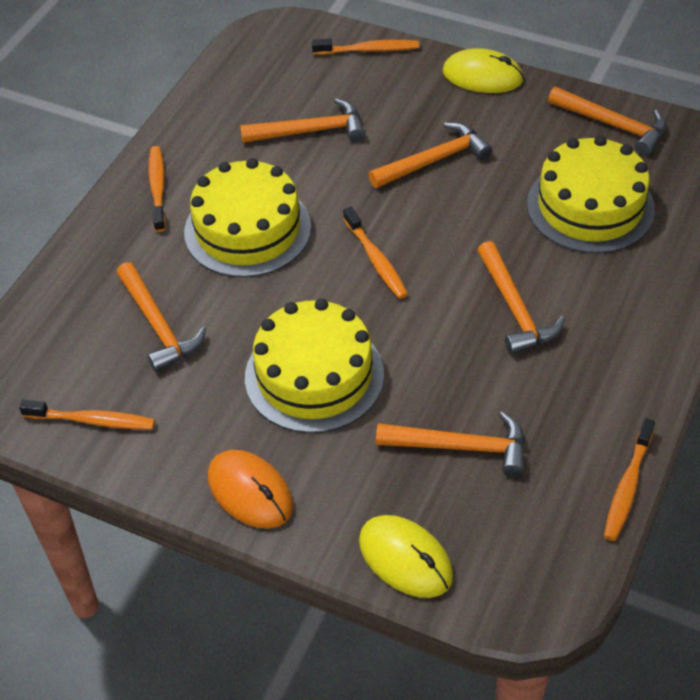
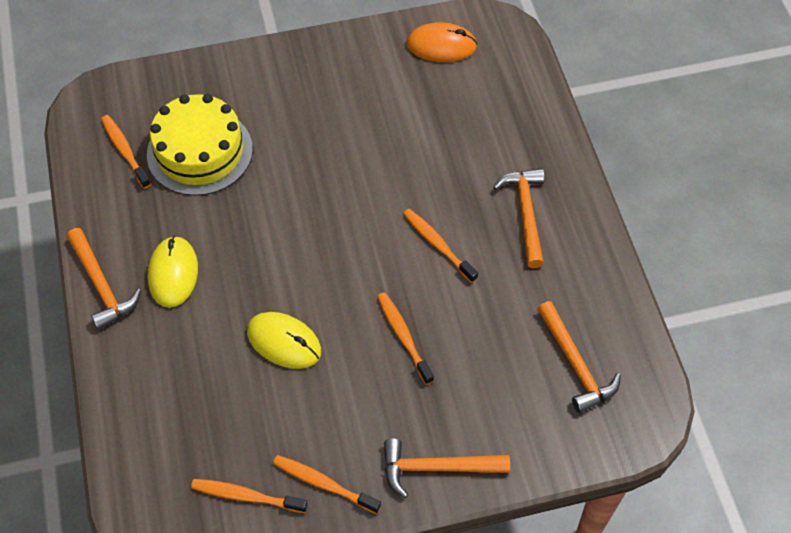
orange hammer: 6 -> 4
yellow cake: 3 -> 1

